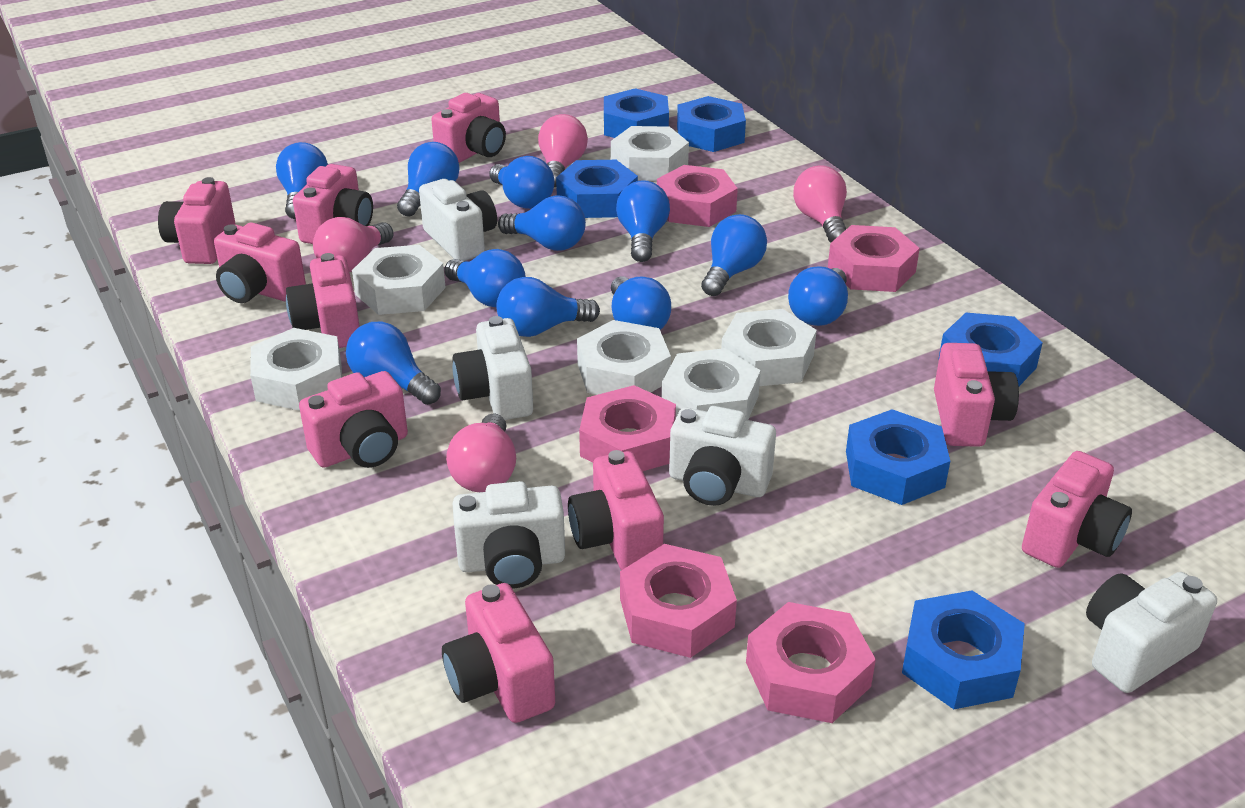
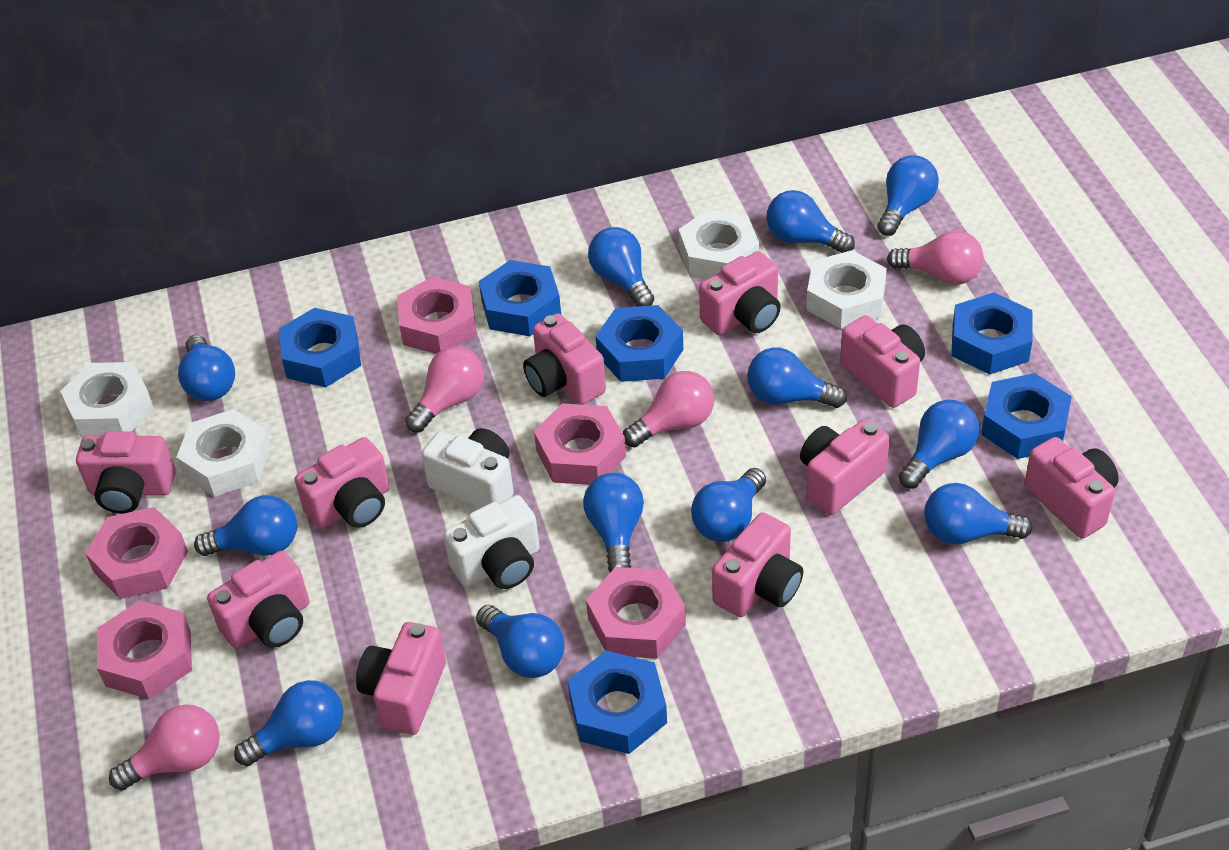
blue light bulb: 11 -> 12
white camera: 5 -> 2
white nut: 6 -> 4

